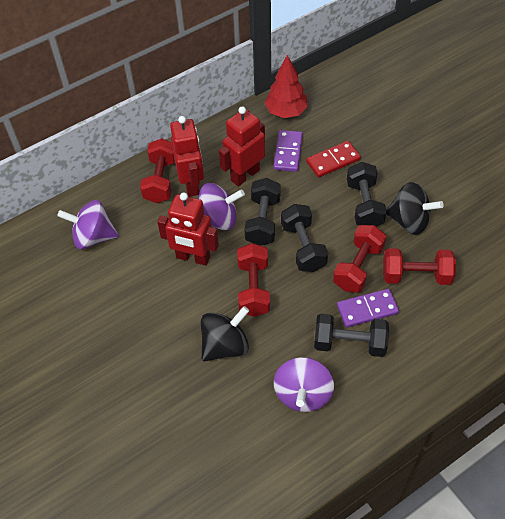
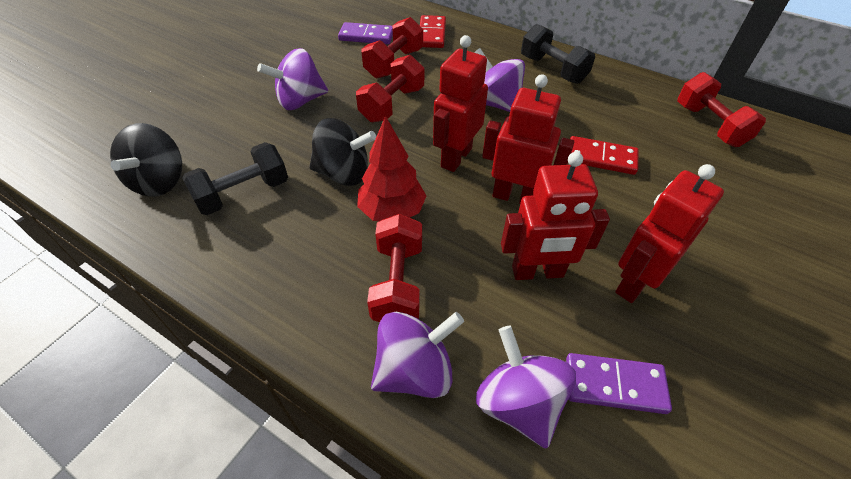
black dumbbell: 4 -> 2
purple spinning top: 3 -> 4
red domino: 1 -> 2
red robot: 3 -> 4

